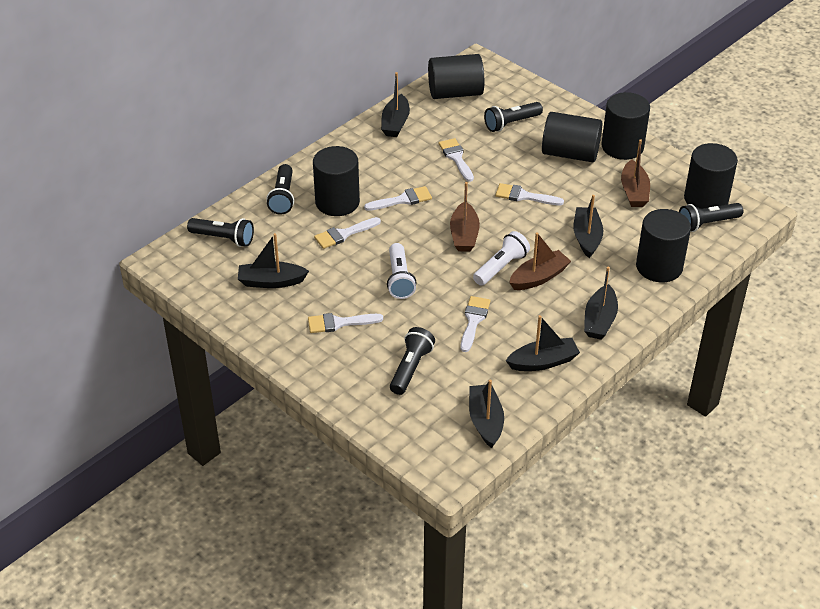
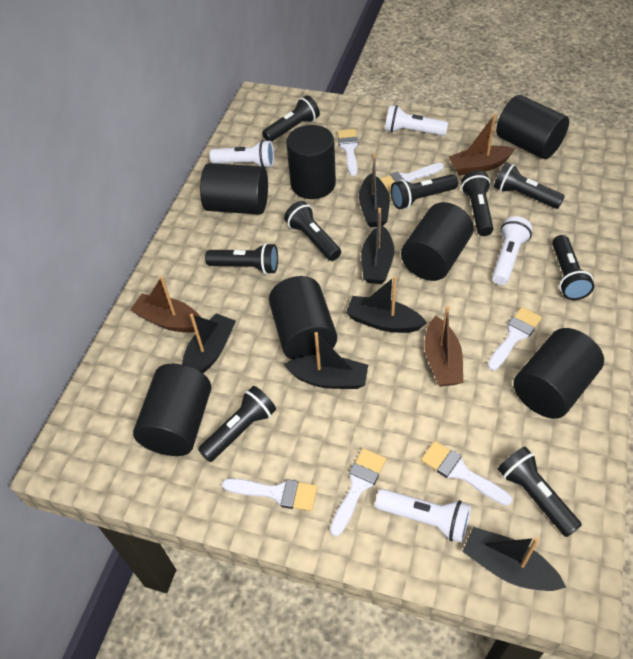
black cylinder: 6 -> 7
black flashlight: 5 -> 9
white flashlight: 2 -> 4

